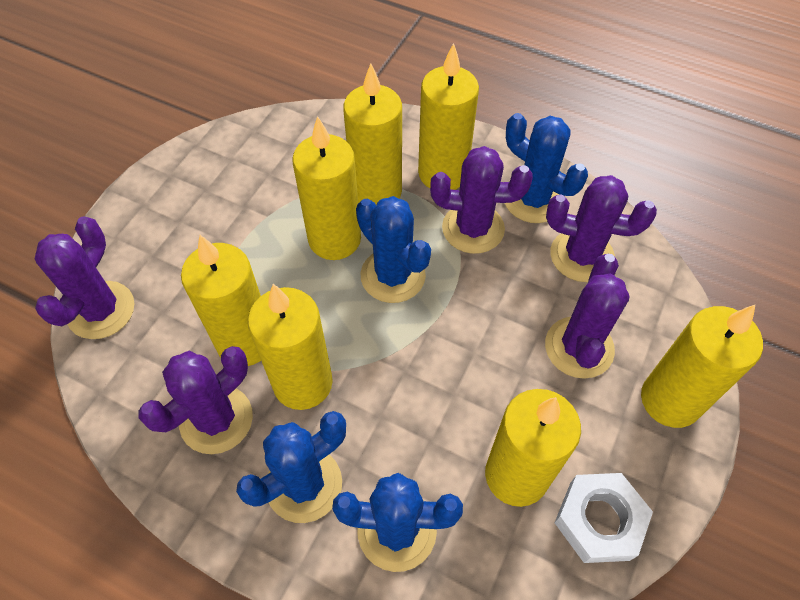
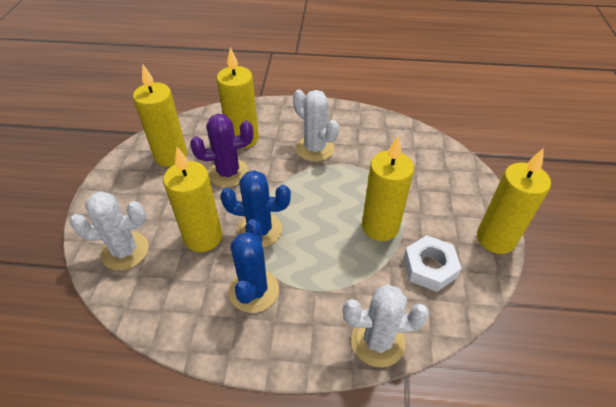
blue cactus: 4 -> 2
purple cactus: 5 -> 1
white cactus: 0 -> 3
yellow candle: 7 -> 5

